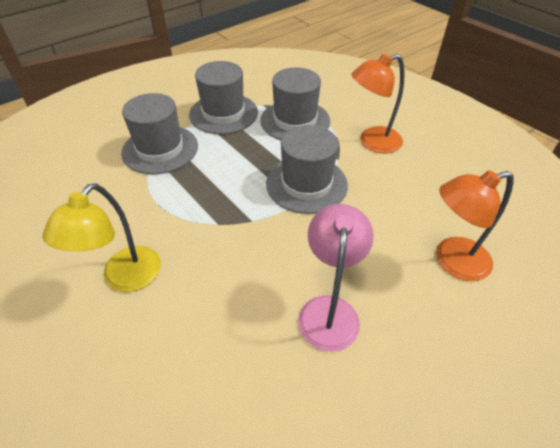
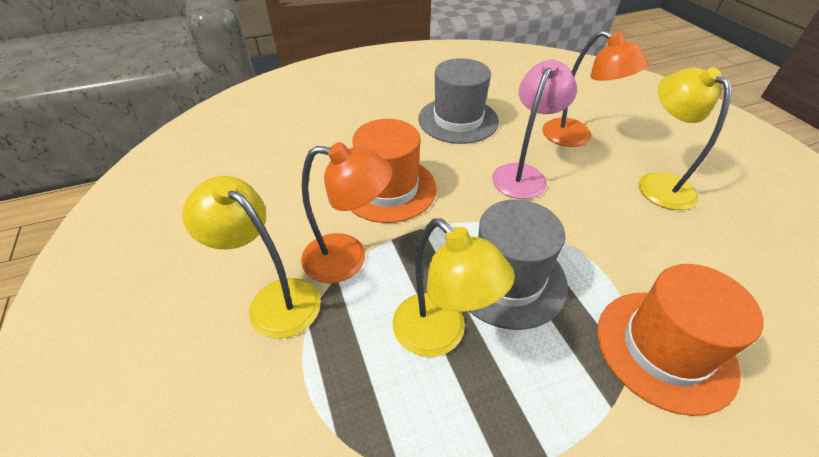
grey hat: 4 -> 2
orange hat: 0 -> 2
yellow lamp: 1 -> 3

